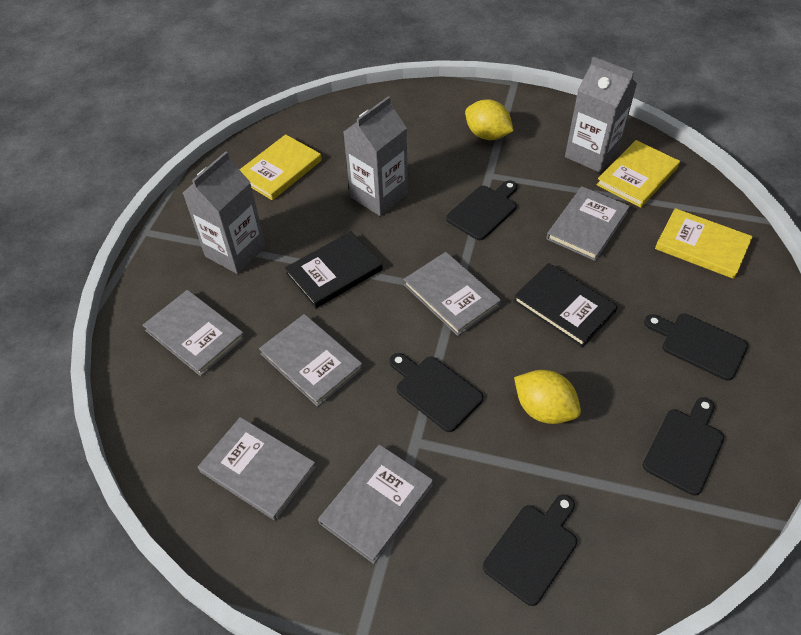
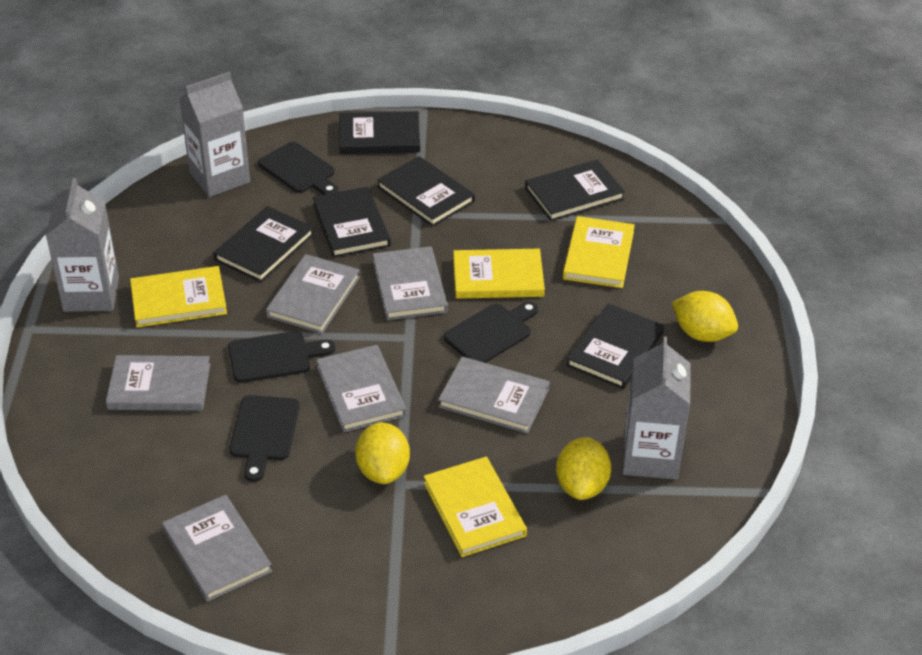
black book: 2 -> 6
black cutting board: 5 -> 4
yellow book: 3 -> 4
yellow lemon: 2 -> 3

